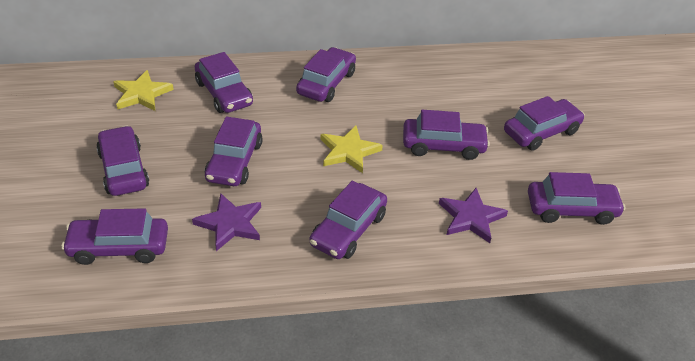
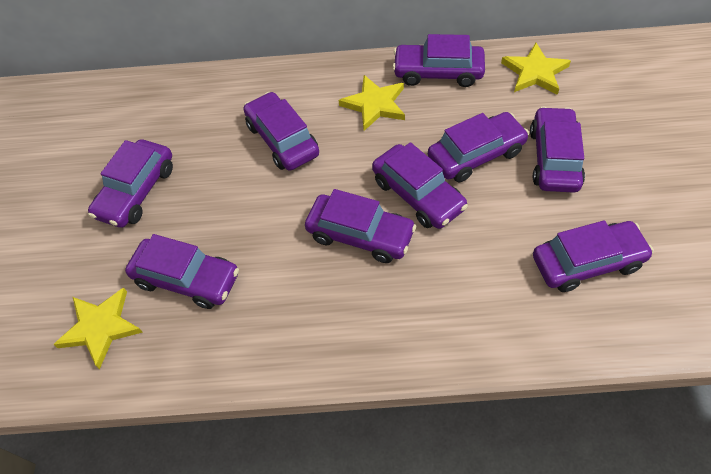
purple star: 2 -> 0
yellow star: 2 -> 3

